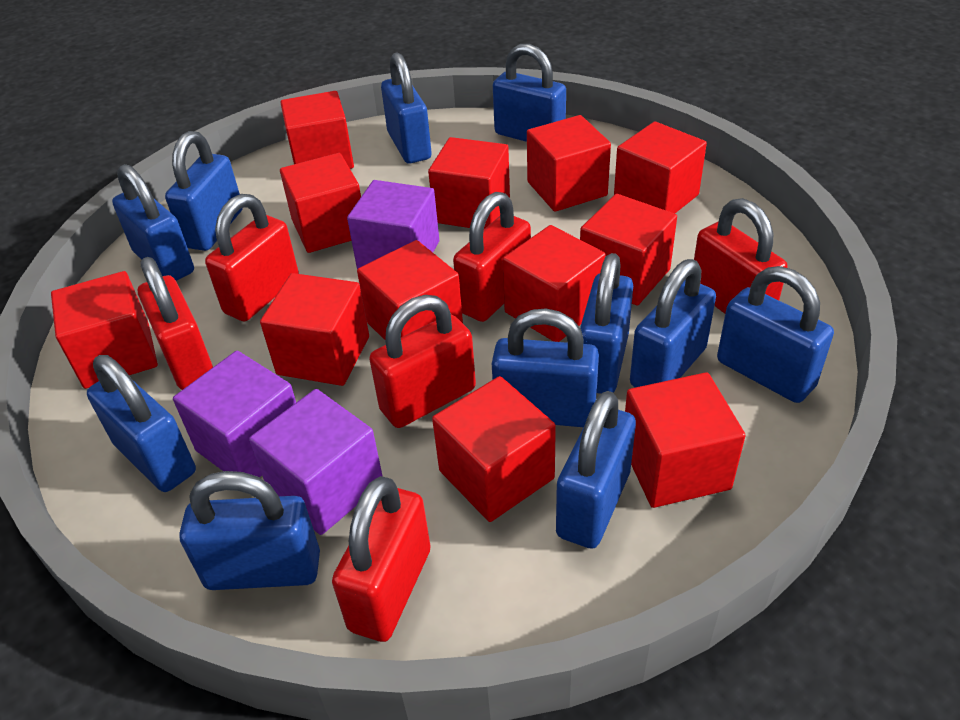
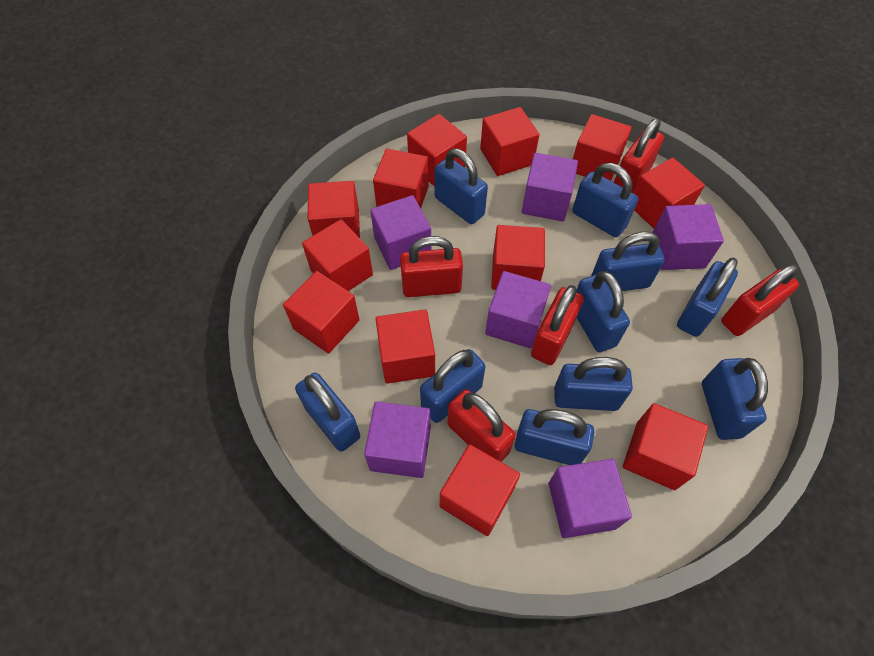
blue padlock: 11 -> 10
purple cube: 3 -> 6
red padlock: 6 -> 5

